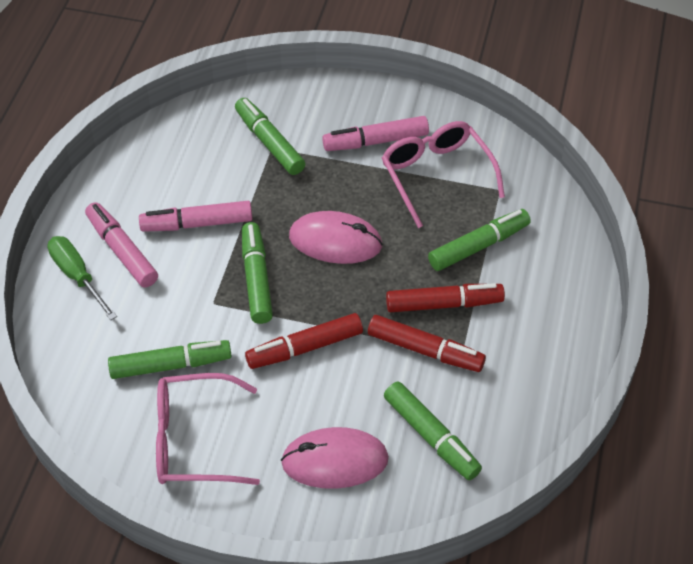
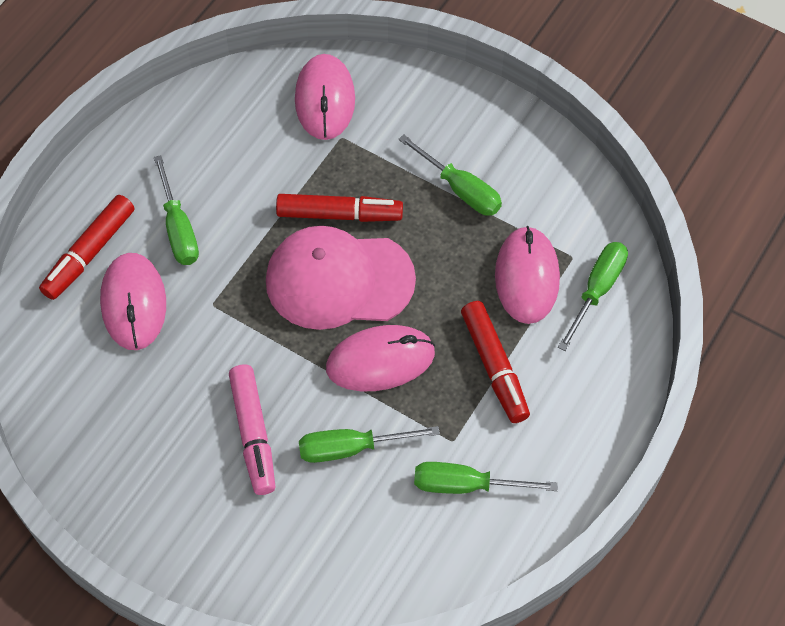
green marker: 5 -> 0
green screwdriver: 1 -> 5
pink cap: 0 -> 1
pink glasses: 2 -> 0
pink marker: 3 -> 1
pink mouse: 2 -> 4

